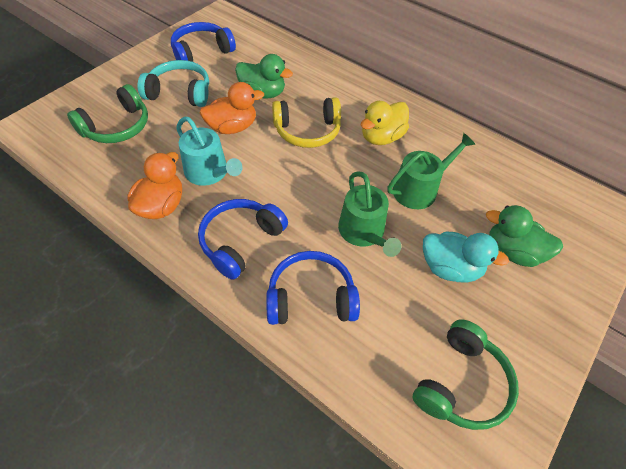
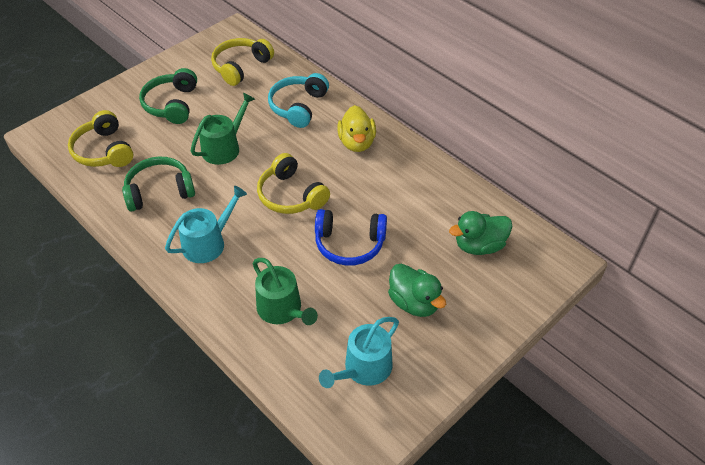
blue headphones: 3 -> 1
orange duck: 2 -> 0
turquoise duck: 1 -> 0
turquoise watering can: 1 -> 2
yellow headphones: 1 -> 3

